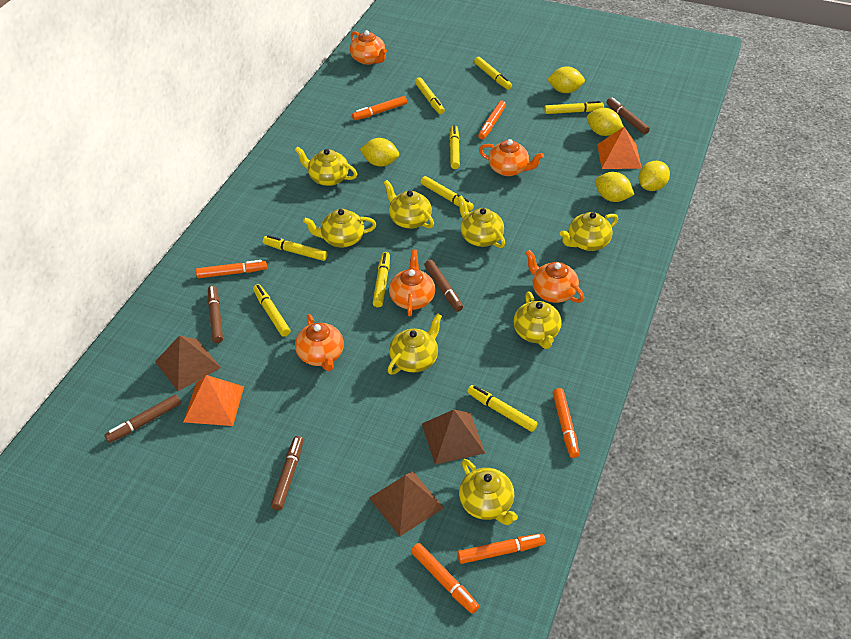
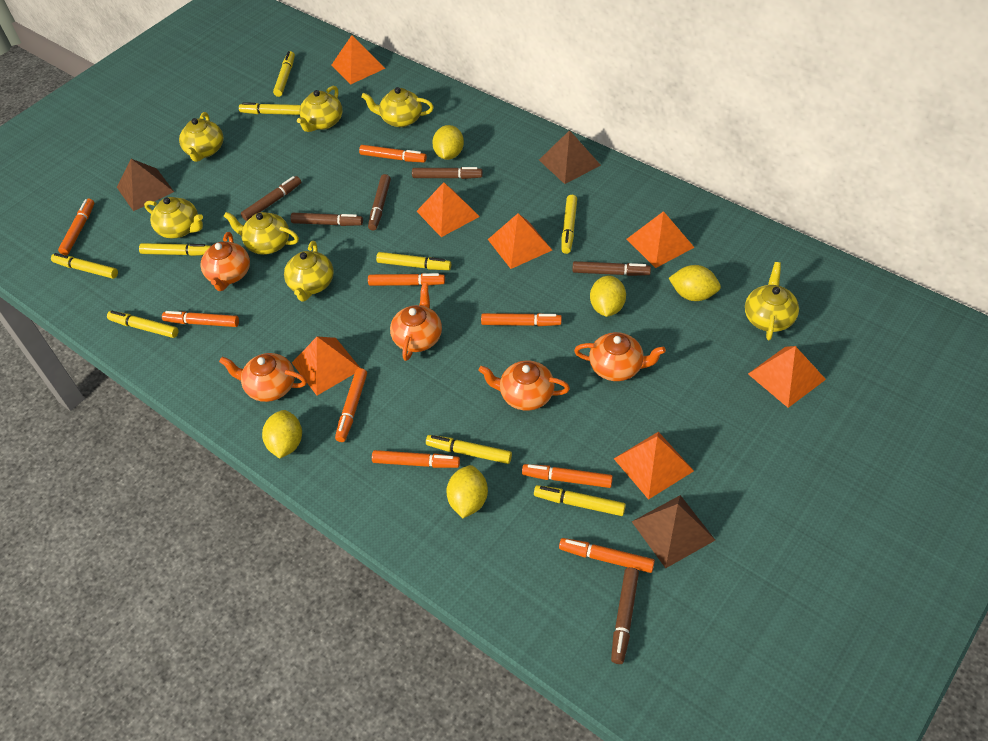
brown marker: 5 -> 6
orange marker: 6 -> 9
orange pyramid: 2 -> 7
yellow teapot: 8 -> 7

